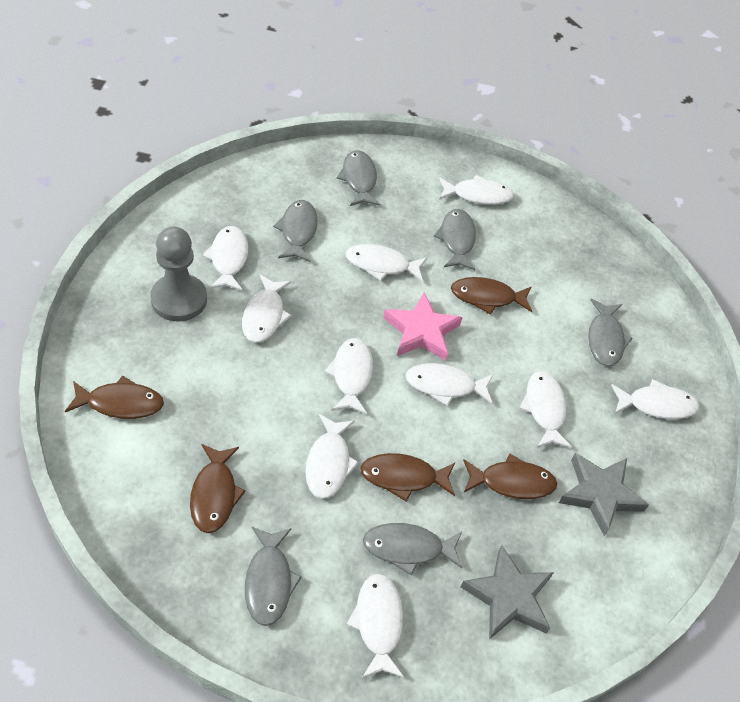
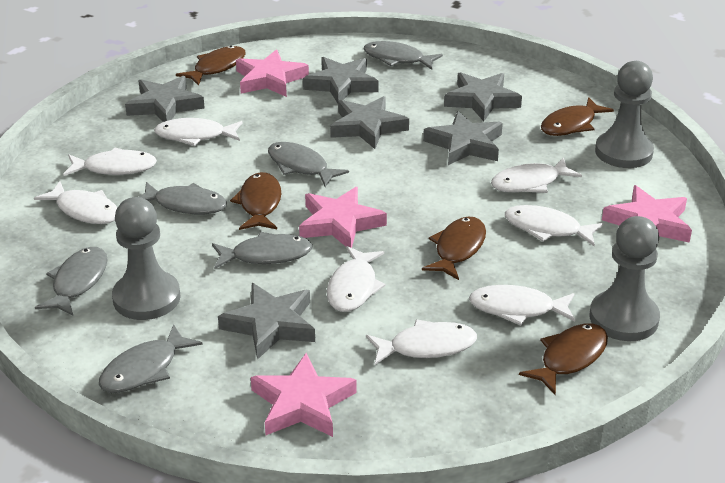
grey pawn: 1 -> 3
grey star: 2 -> 6
pink star: 1 -> 4
white fish: 10 -> 8

